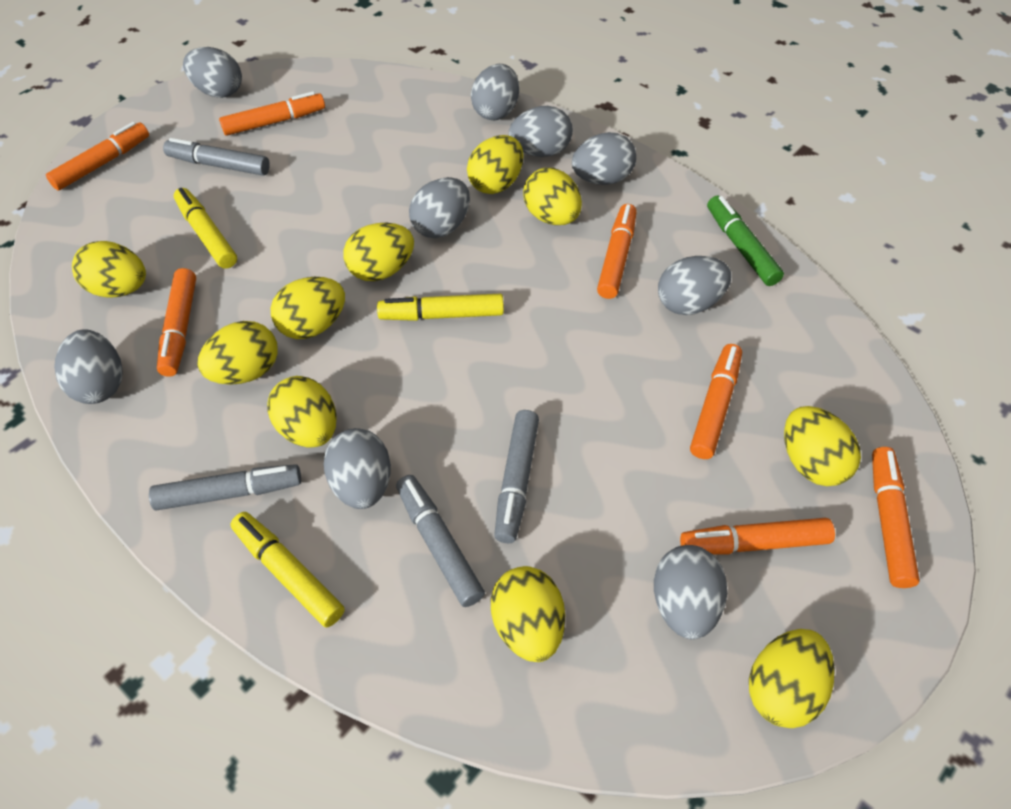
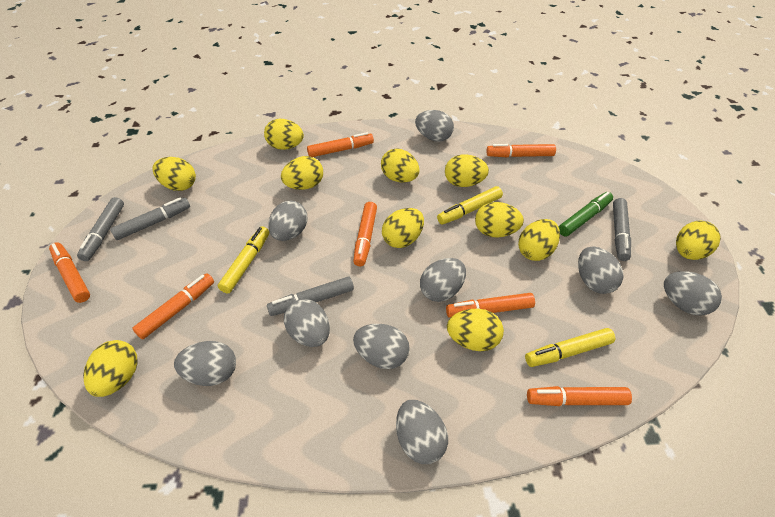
yellow egg: 10 -> 11

